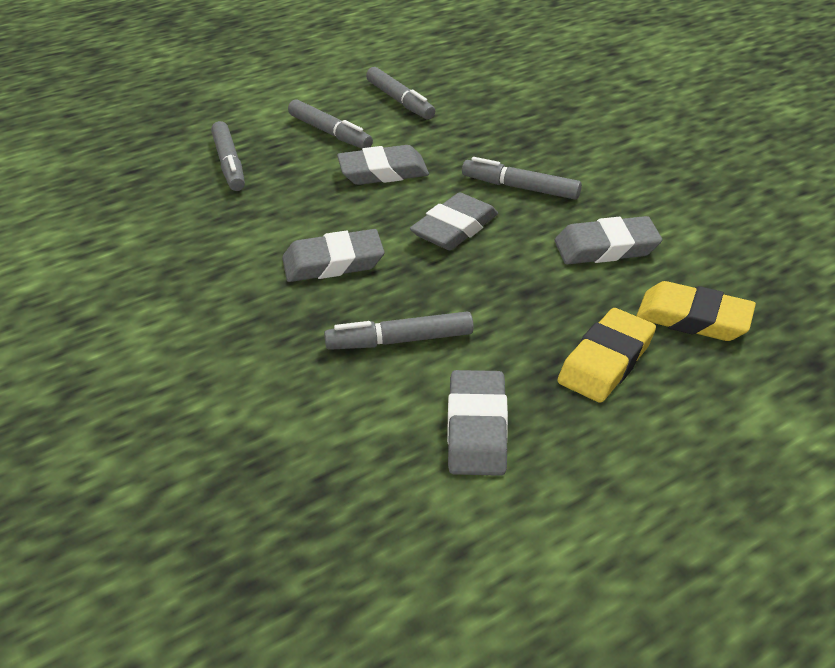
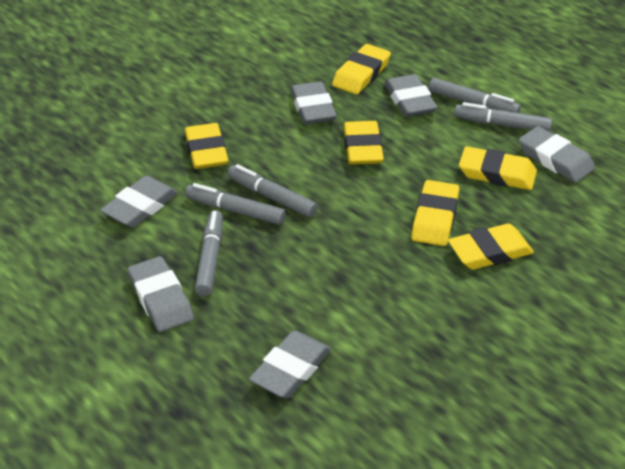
grey eraser: 5 -> 6
yellow eraser: 2 -> 6

